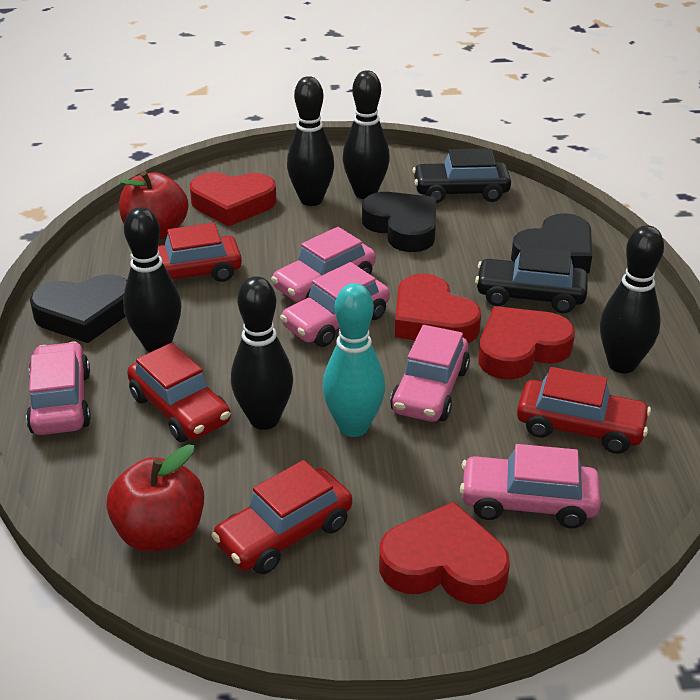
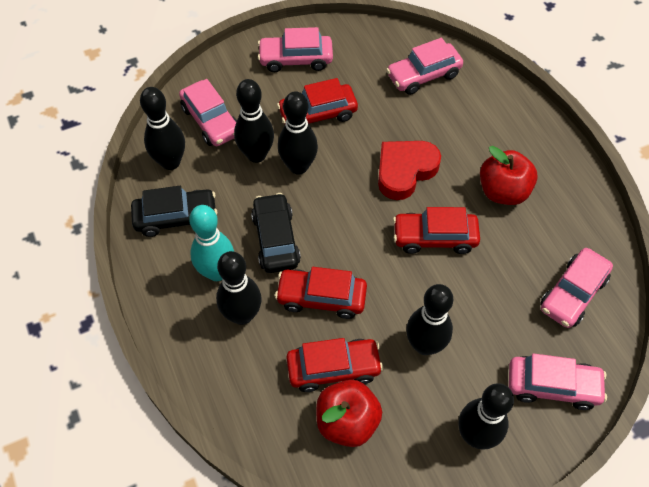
black bowling pin: 5 -> 6
black heart: 3 -> 0
red heart: 4 -> 1

